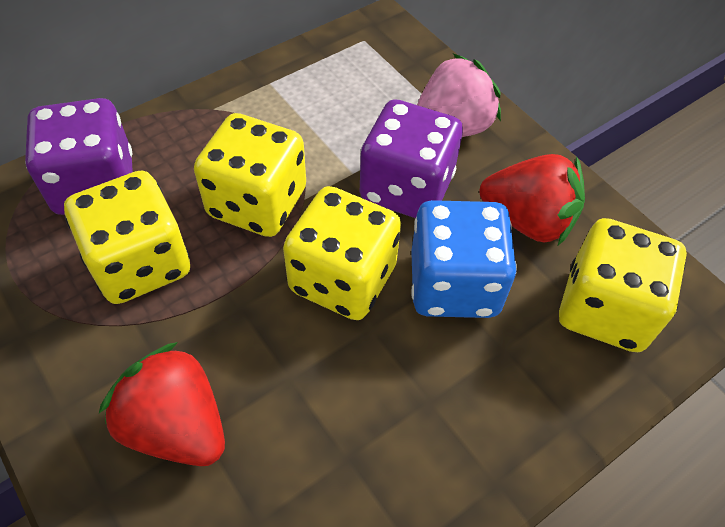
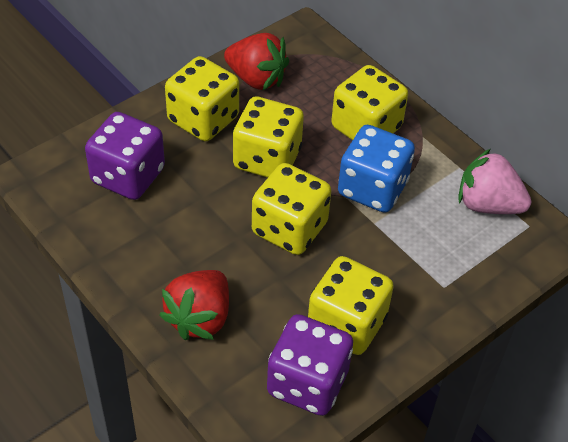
yellow dice: 4 -> 5

